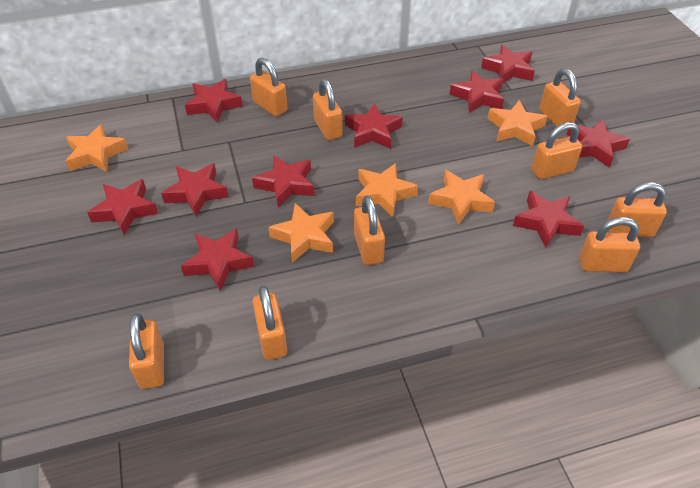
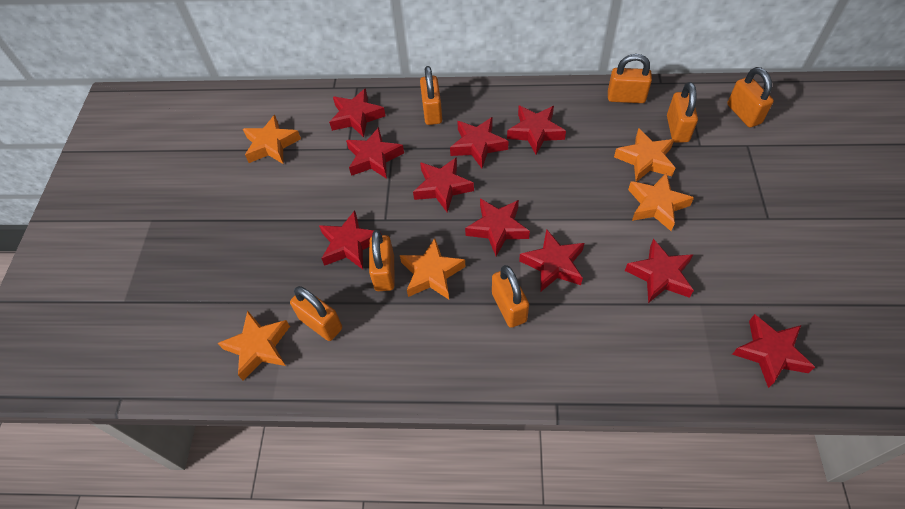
orange padlock: 9 -> 7

